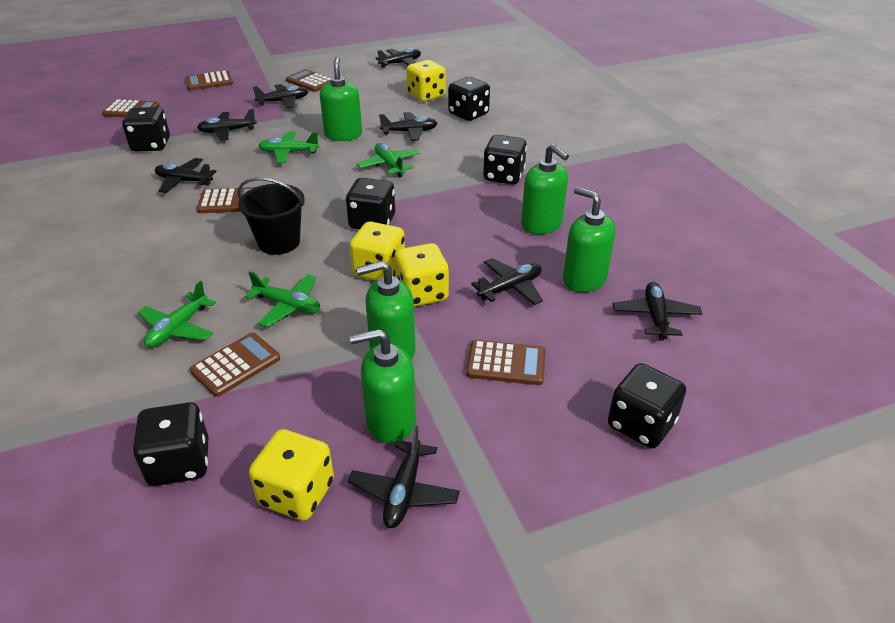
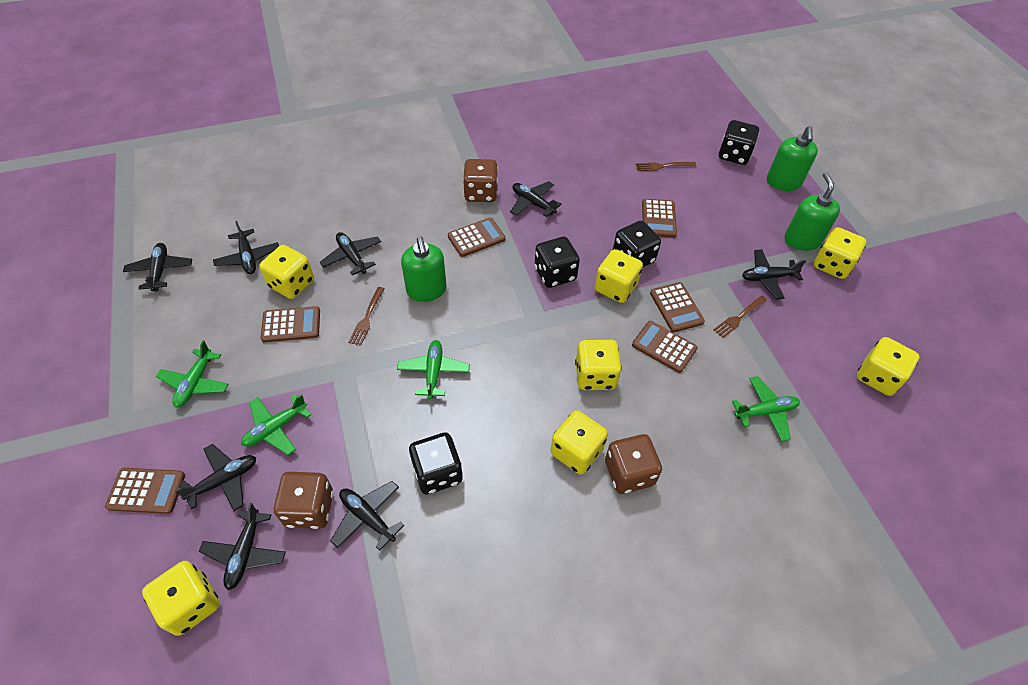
black bucket: 1 -> 0
black dice: 6 -> 4
brown dice: 0 -> 3
brown fork: 0 -> 3
green soap dispenser: 5 -> 3
yellow dice: 4 -> 7

